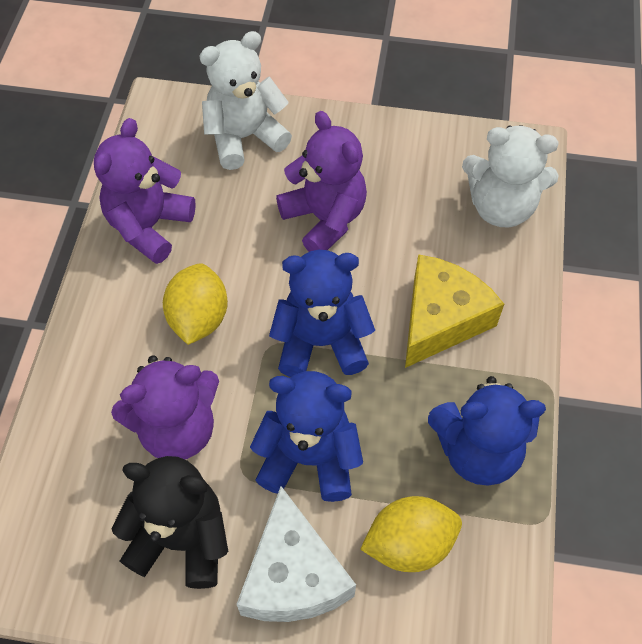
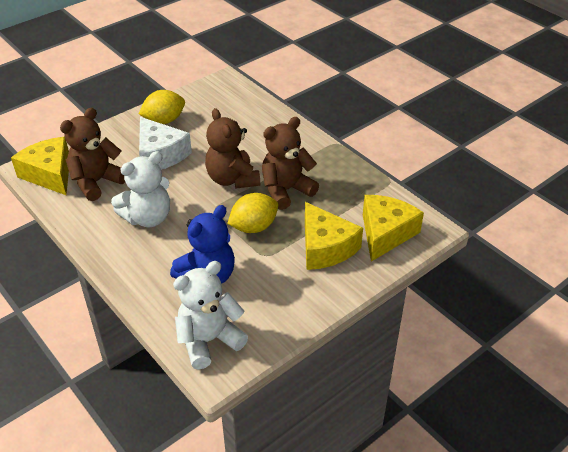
black teddy bear: 1 -> 0
blue teddy bear: 3 -> 1
brown teddy bear: 0 -> 3
purple teddy bear: 3 -> 0
yellow cheese: 1 -> 3

